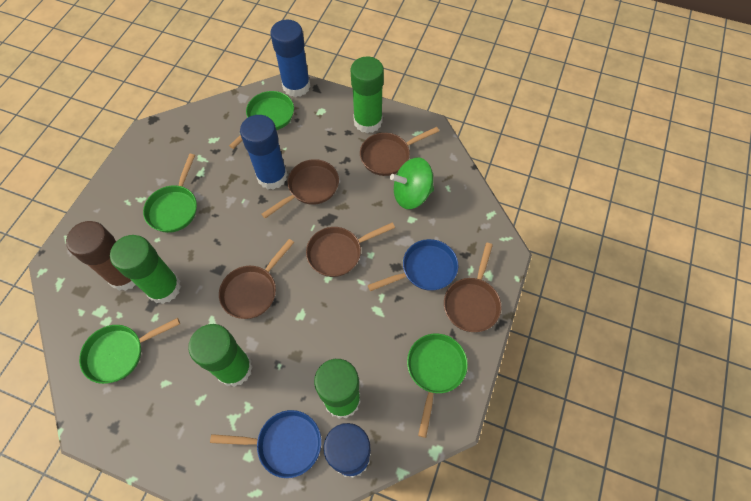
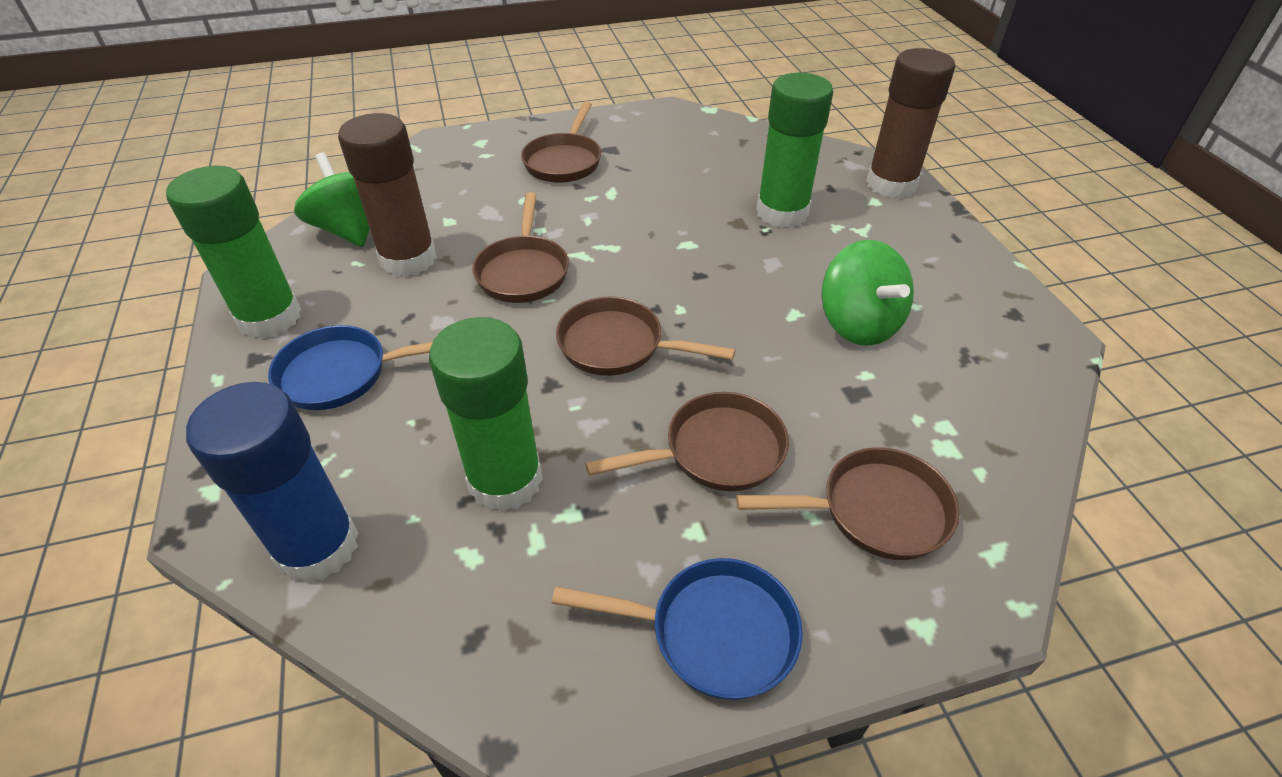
blue glue stick: 3 -> 1
brown glue stick: 1 -> 2
green glue stick: 4 -> 3
green pan: 4 -> 0
green spinning top: 1 -> 2

